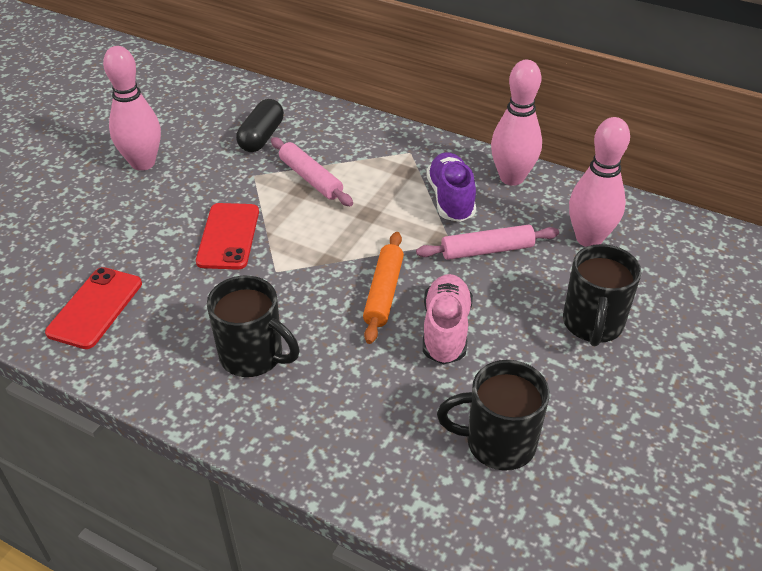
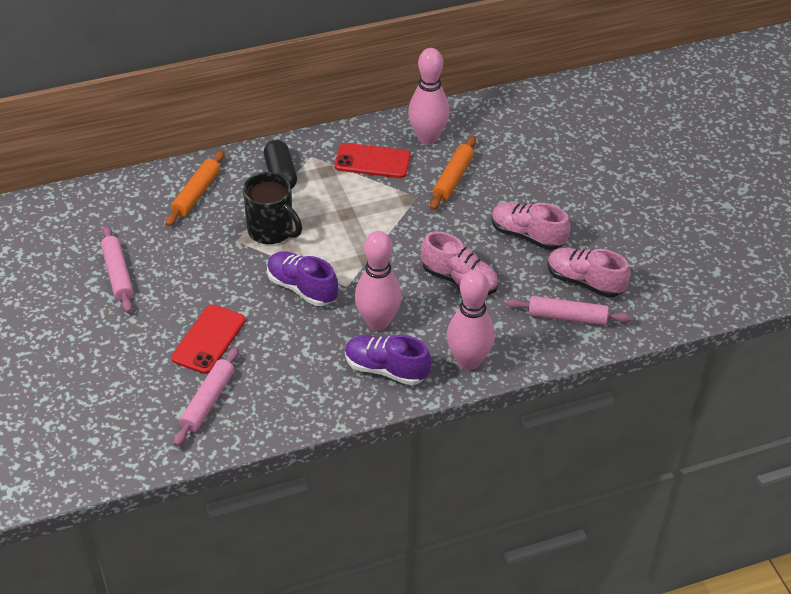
black mug: 3 -> 1
orange rolling pin: 1 -> 2
pink rolling pin: 2 -> 3
pink shoe: 1 -> 3
purple shoe: 1 -> 2

